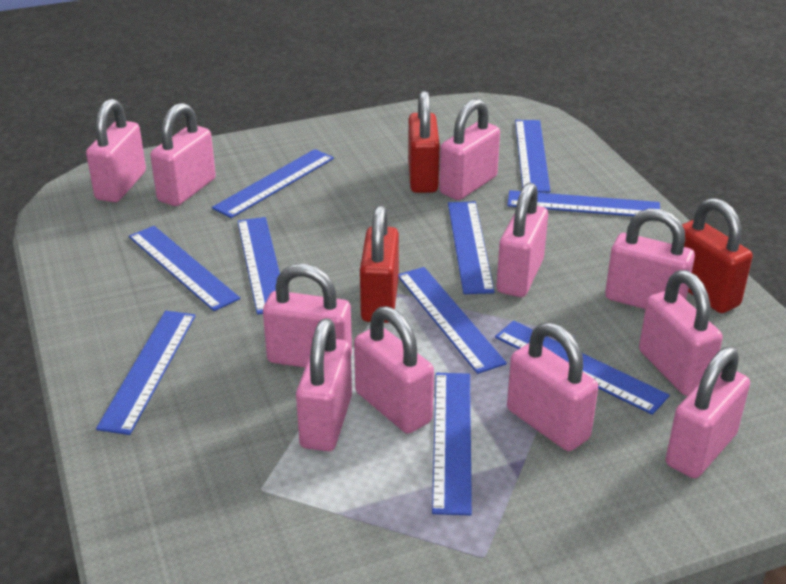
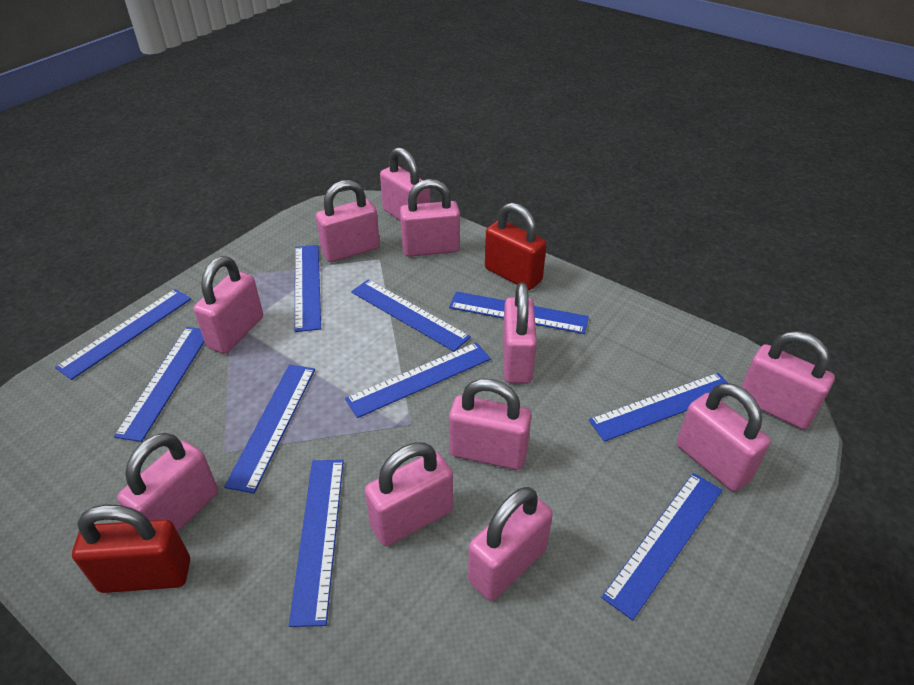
red padlock: 3 -> 2

